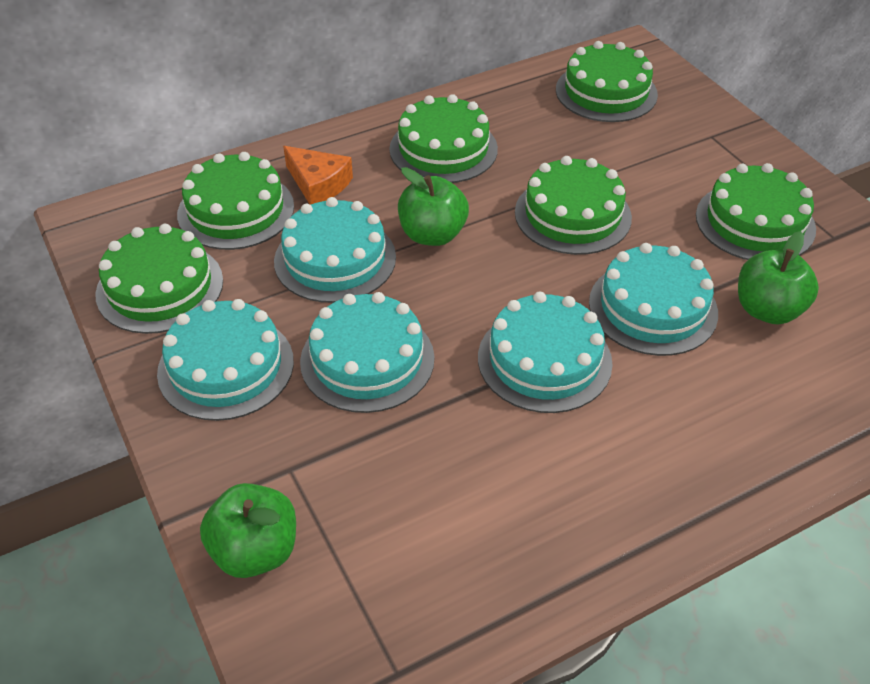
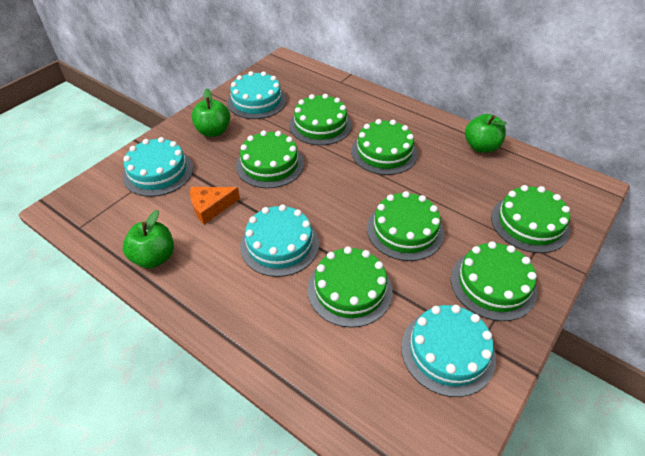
green cake: 6 -> 7
turquoise cake: 5 -> 4

